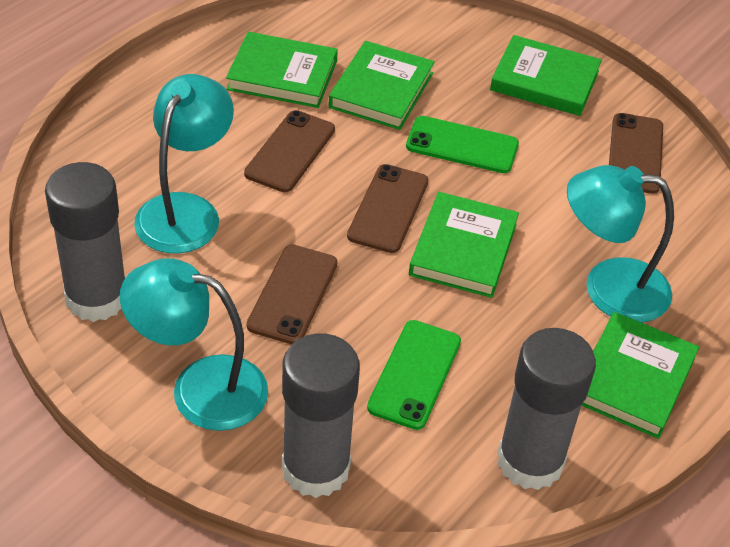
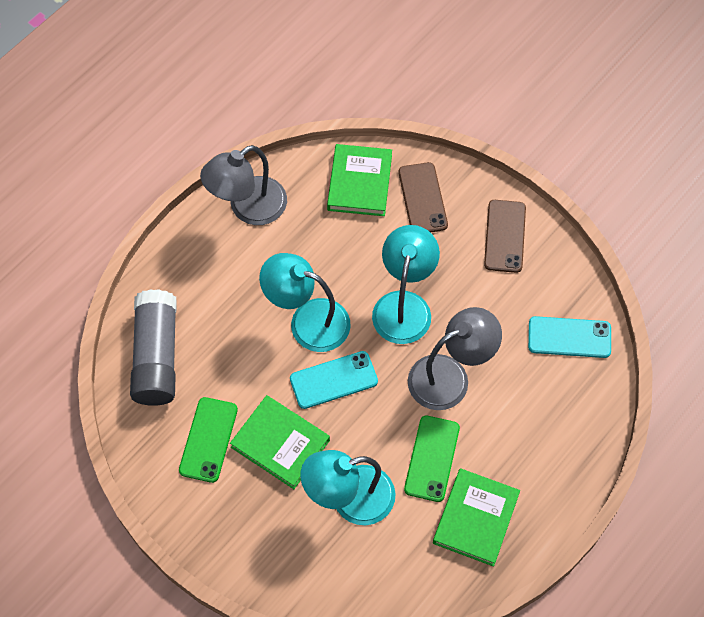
brown phone: 4 -> 2
green book: 5 -> 3
grey glue stick: 3 -> 1
grey lamp: 0 -> 2
turquoise phone: 0 -> 2

